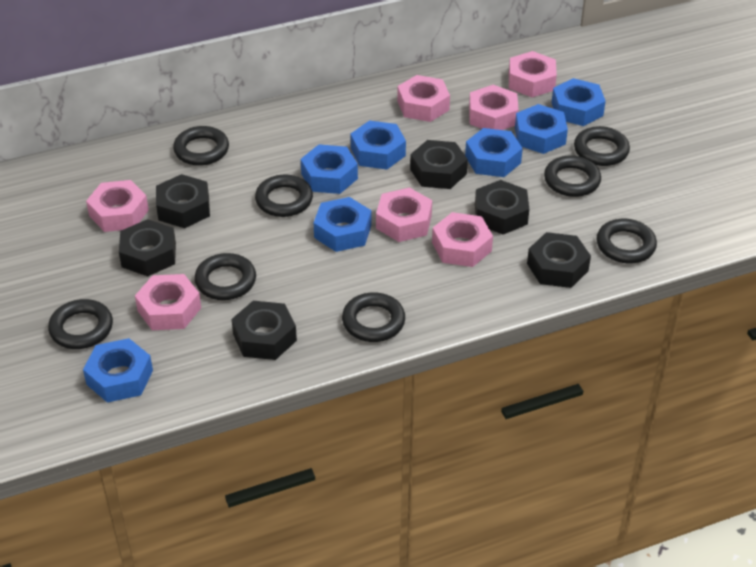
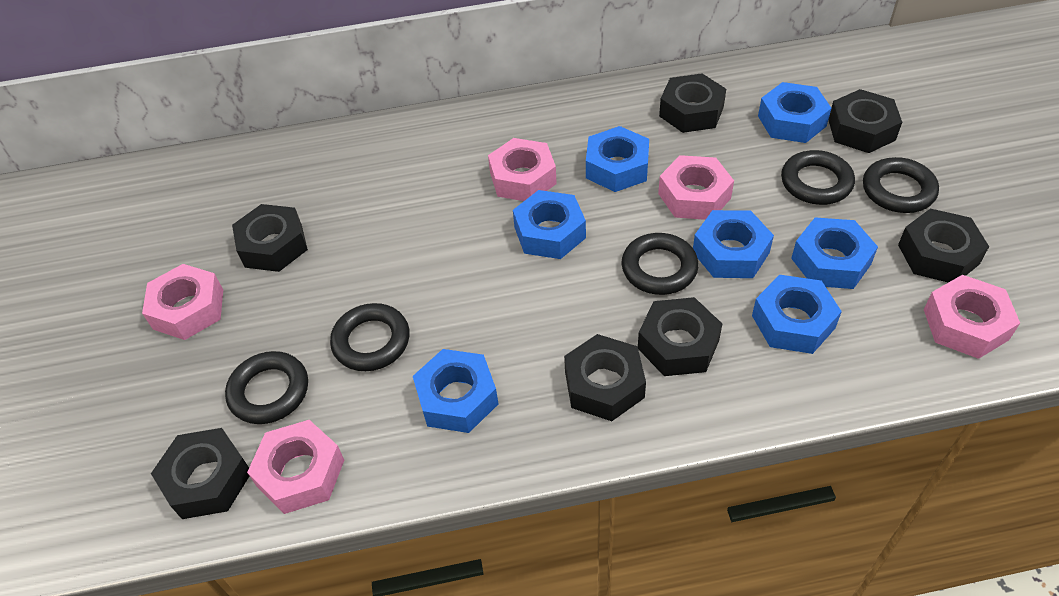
black nut: 6 -> 7
black ring: 8 -> 5
pink nut: 7 -> 5

